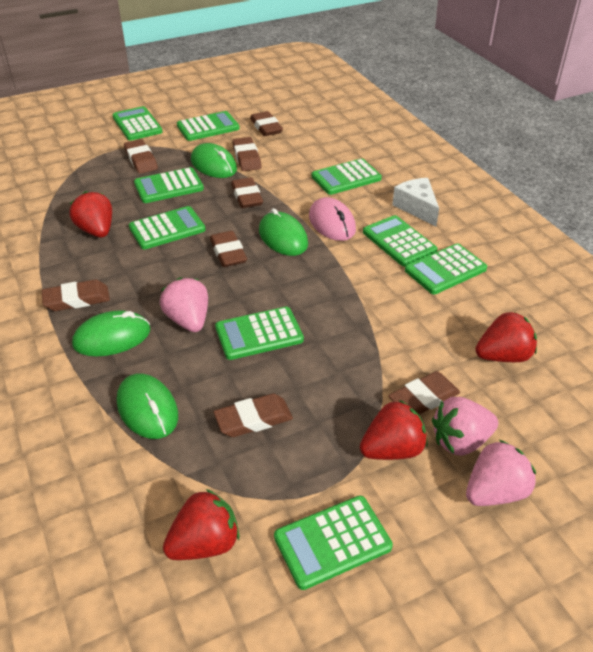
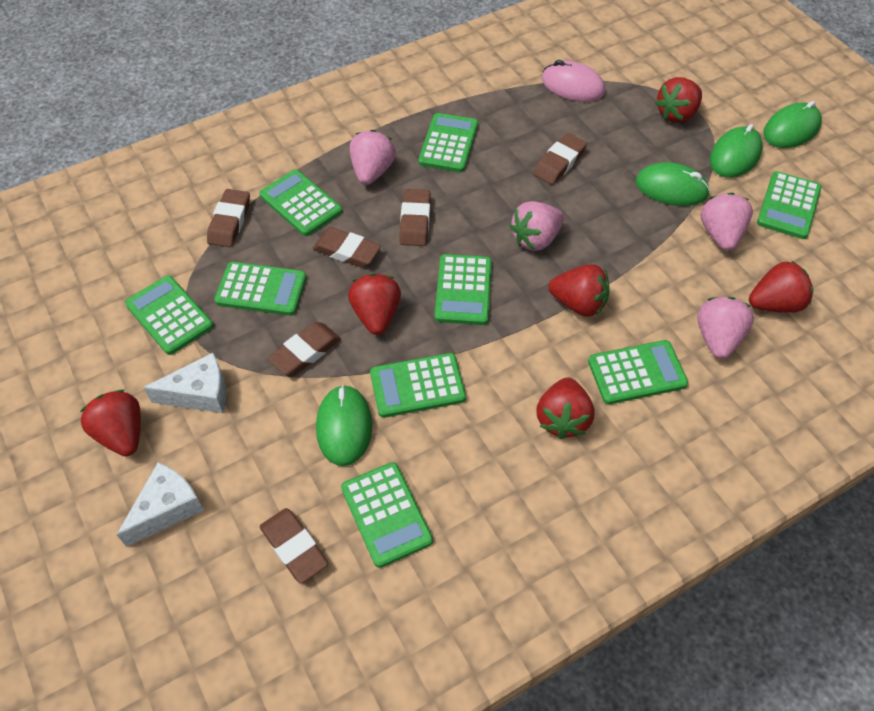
brown eraser: 8 -> 6
pink strawberry: 3 -> 4
red strawberry: 4 -> 6
white cheese: 1 -> 2

